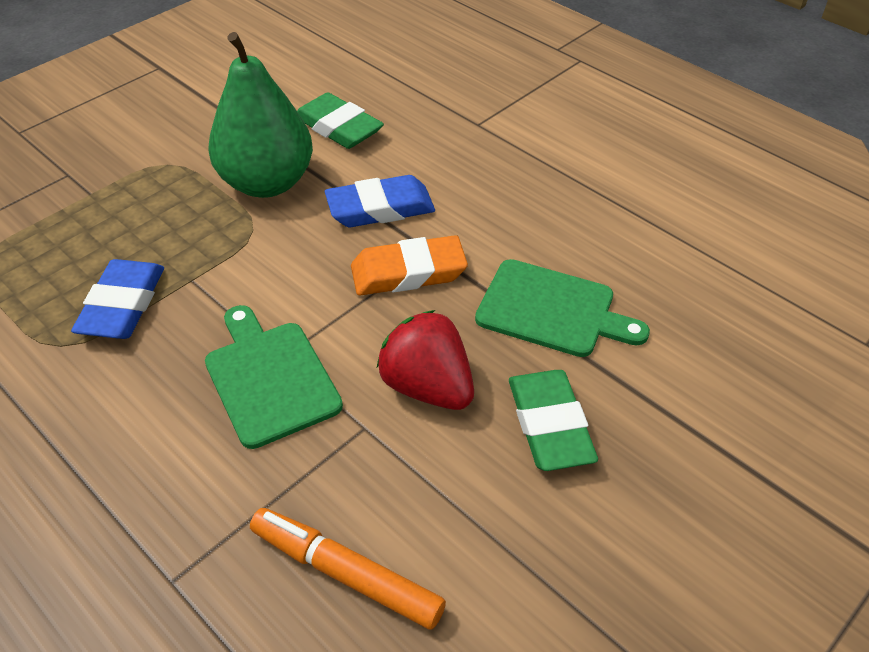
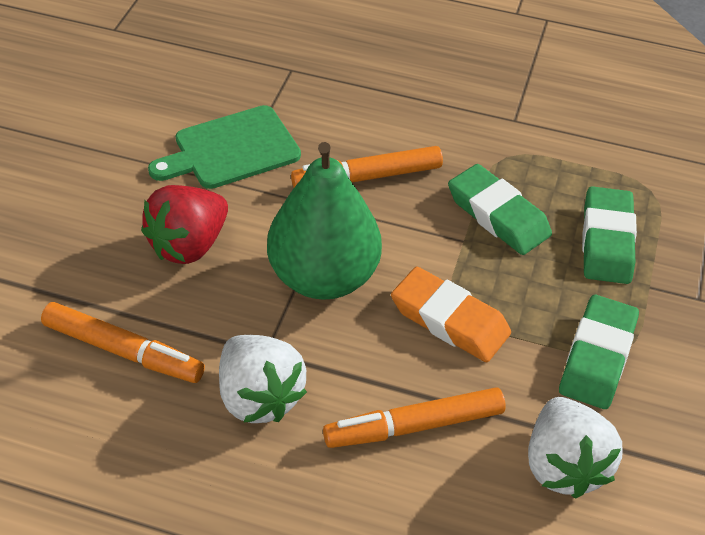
blue eraser: 2 -> 0
green cutting board: 2 -> 1
green eraser: 2 -> 3
orange marker: 1 -> 3
white strawberry: 0 -> 2

